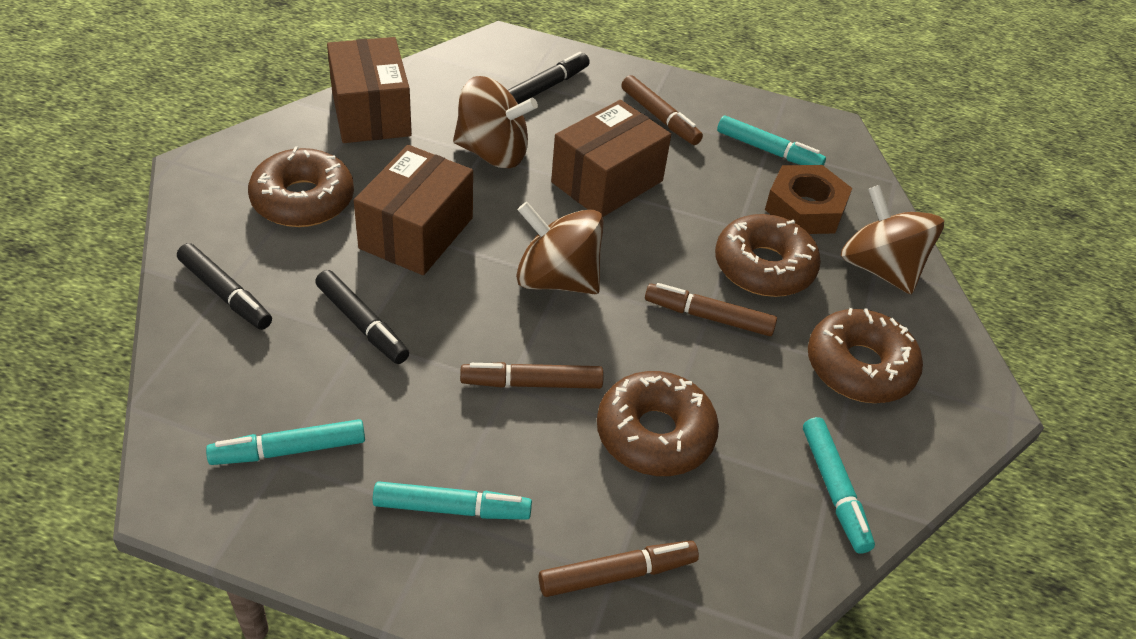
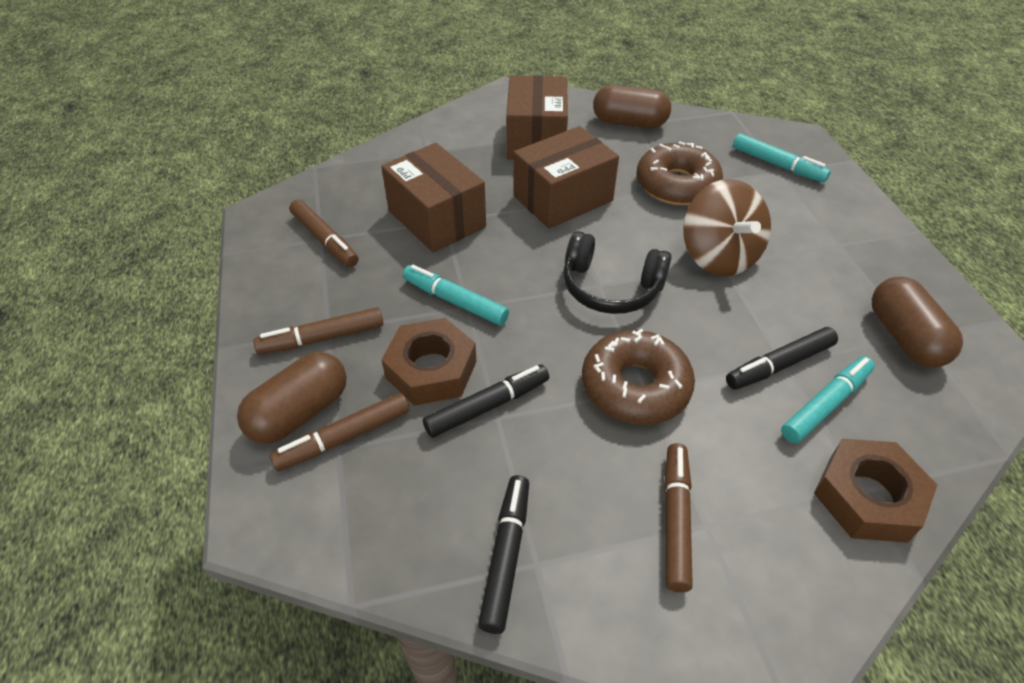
black headphones: 0 -> 1
brown capsule: 0 -> 3
brown donut: 4 -> 2
brown nut: 1 -> 2
brown spinning top: 3 -> 1
turquoise marker: 4 -> 3

